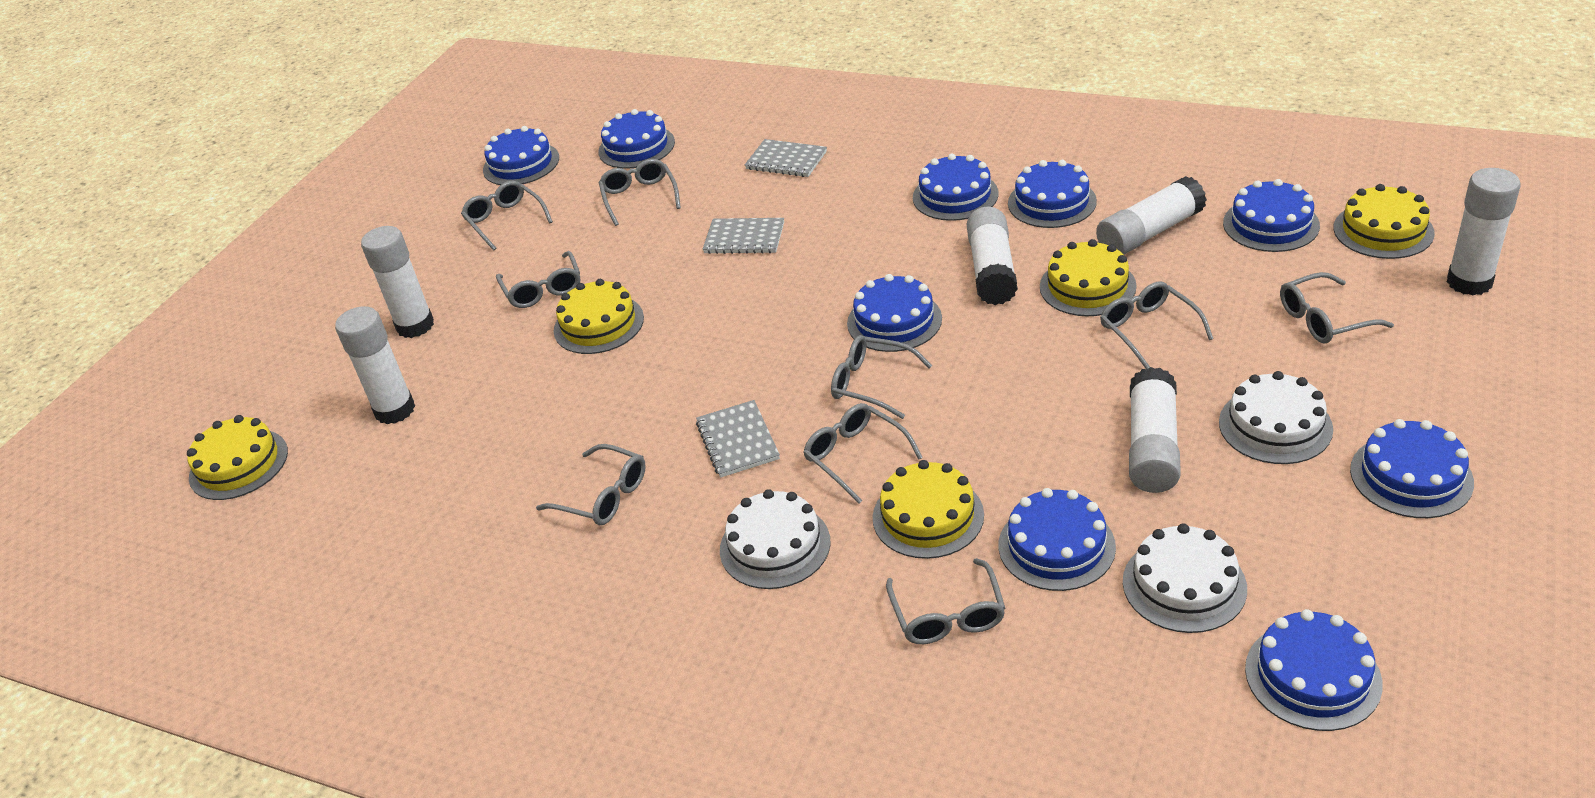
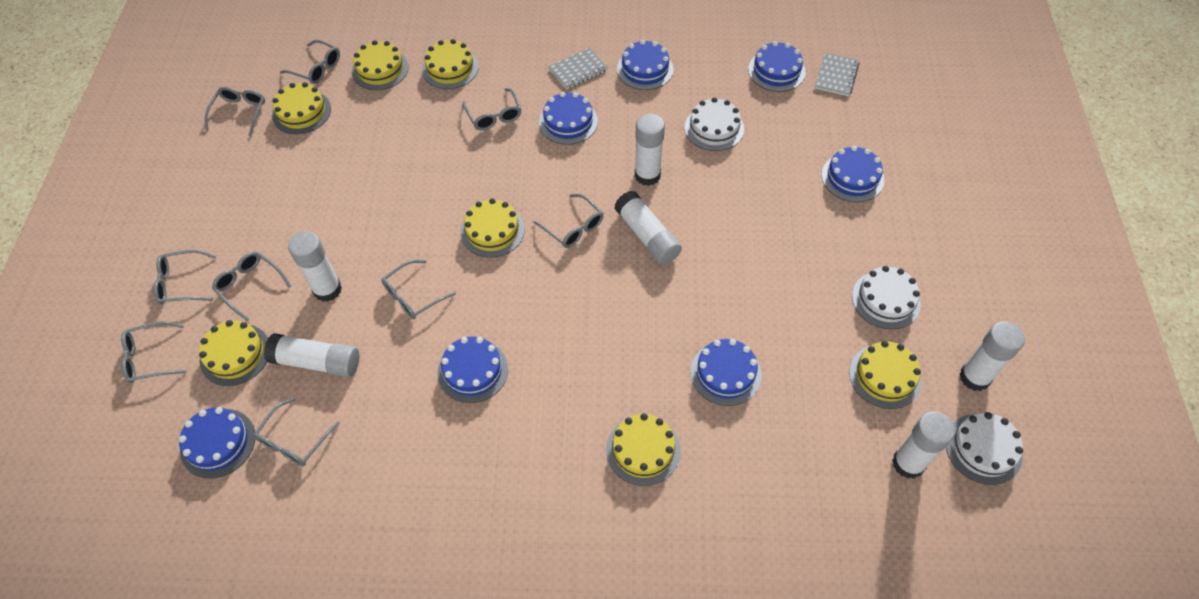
blue cake: 9 -> 7
grey notebook: 3 -> 2
yellow cake: 5 -> 7

